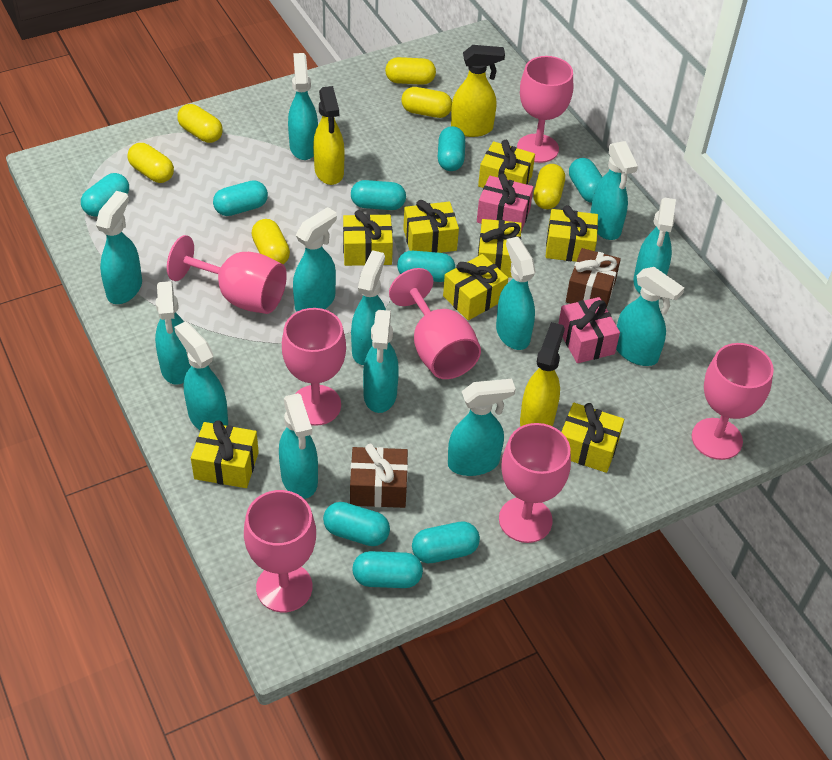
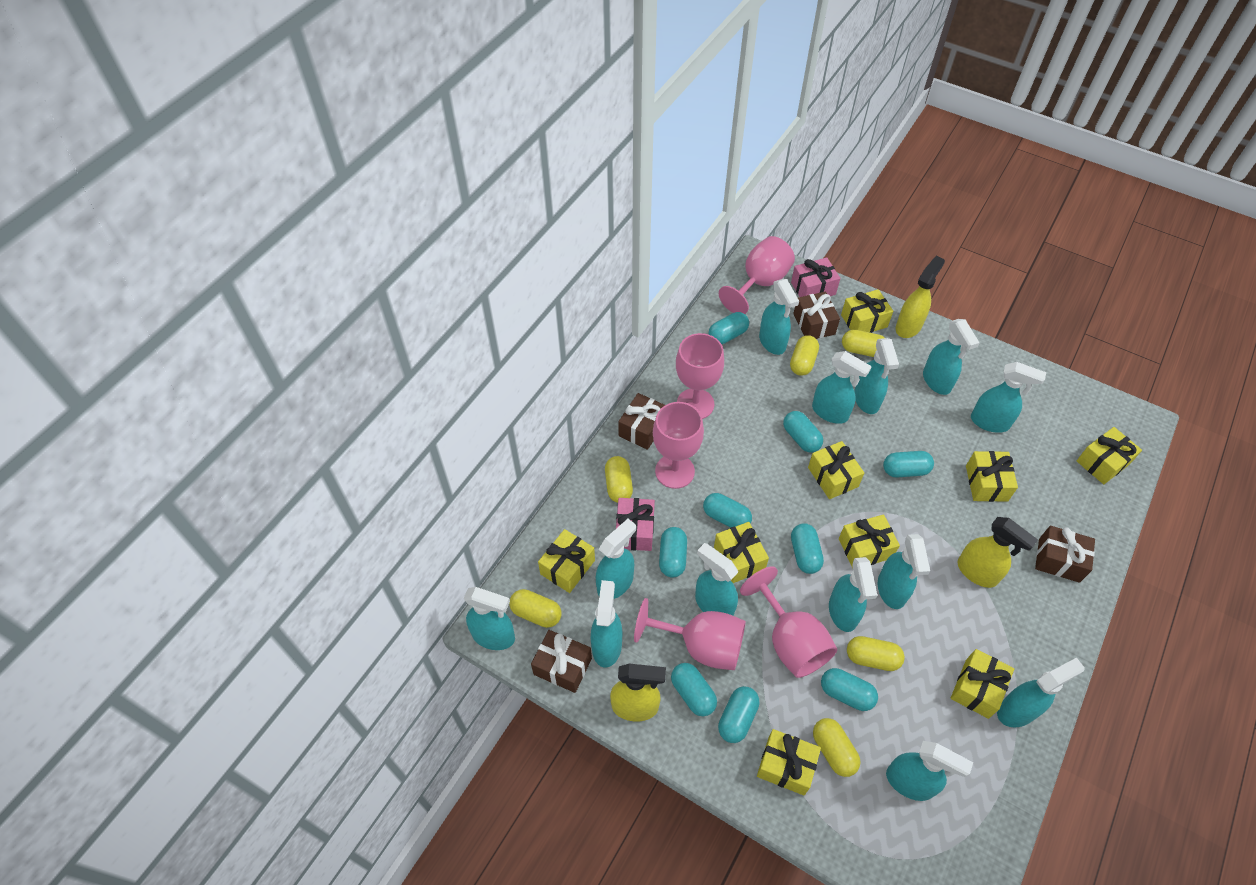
brown gift: 2 -> 4
pink goblet: 7 -> 5
yellow gift: 8 -> 9

